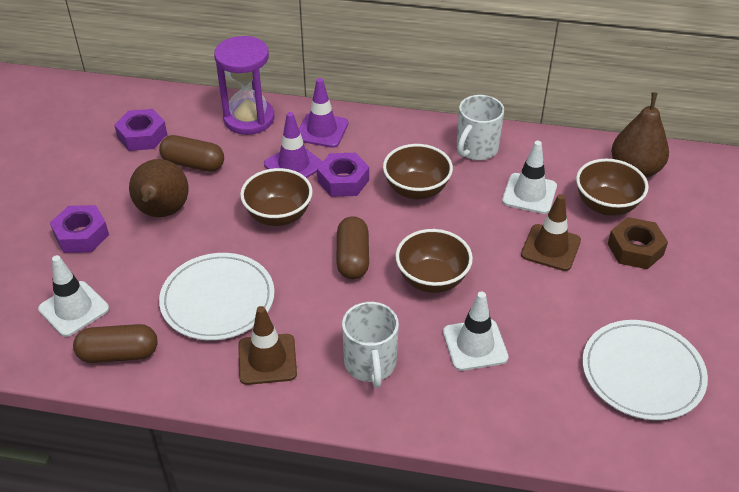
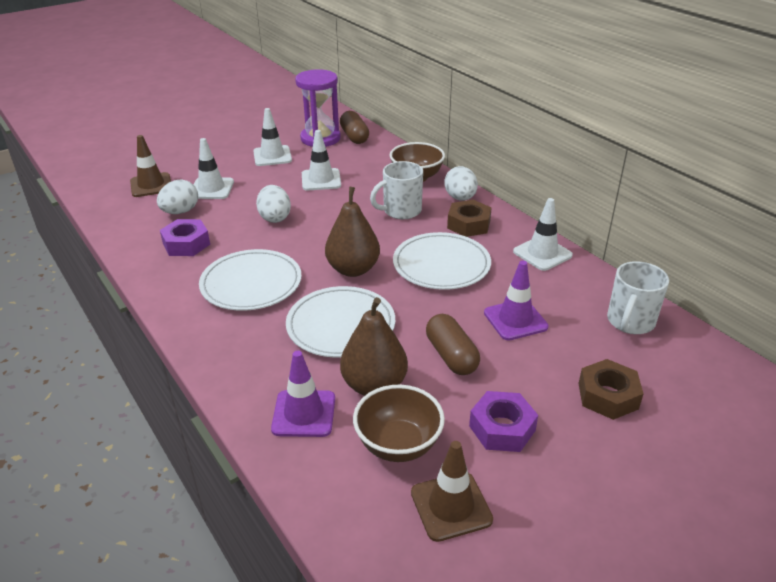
brown bowl: 4 -> 2
brown capsule: 3 -> 2
brown nut: 1 -> 2
purple nut: 3 -> 2
white egg: 0 -> 3
white plate: 2 -> 3
white traffic cone: 3 -> 4

